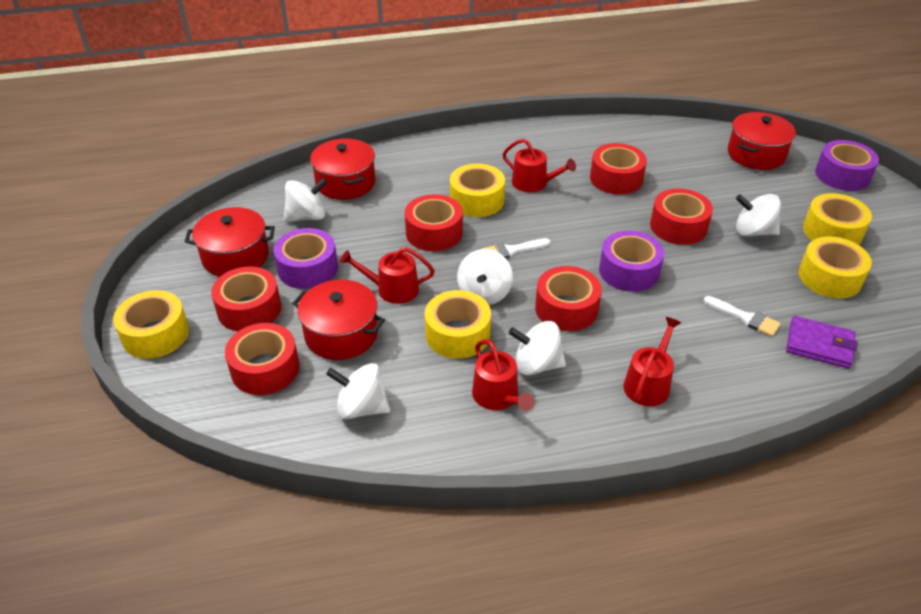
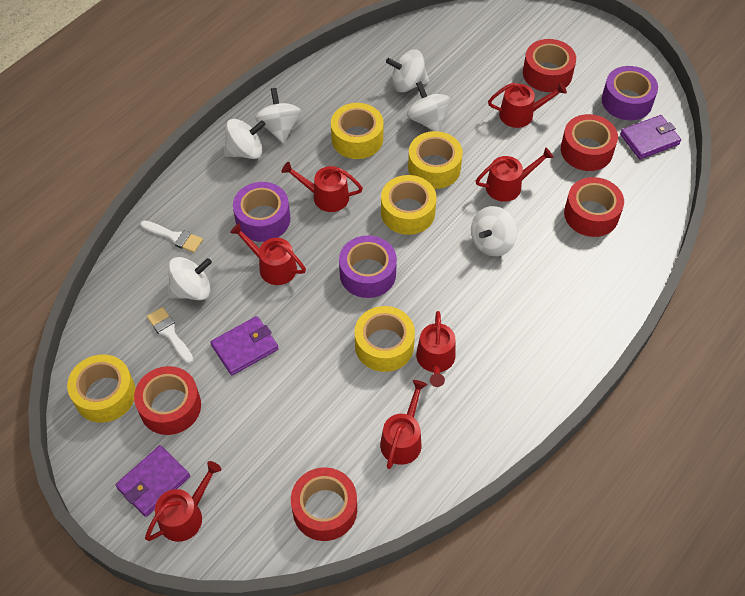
purple wallet: 1 -> 3
red pot: 4 -> 0
red tape: 6 -> 5
red watering can: 4 -> 7
white spinning top: 5 -> 6

